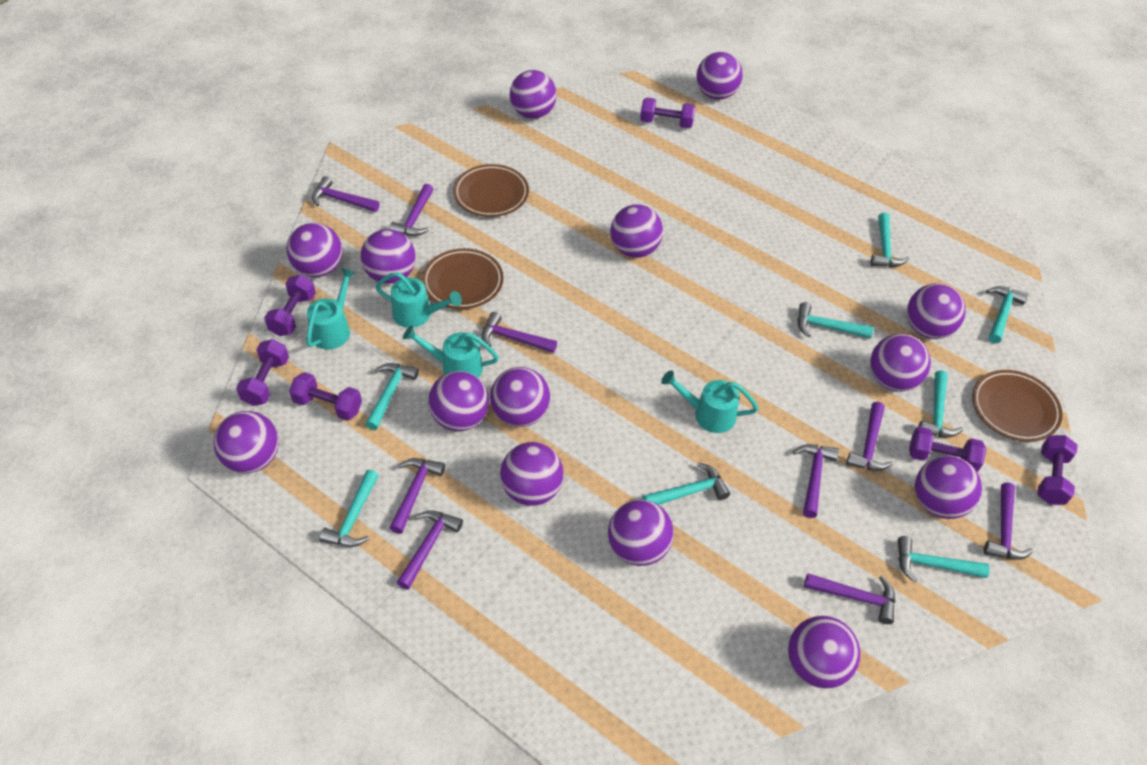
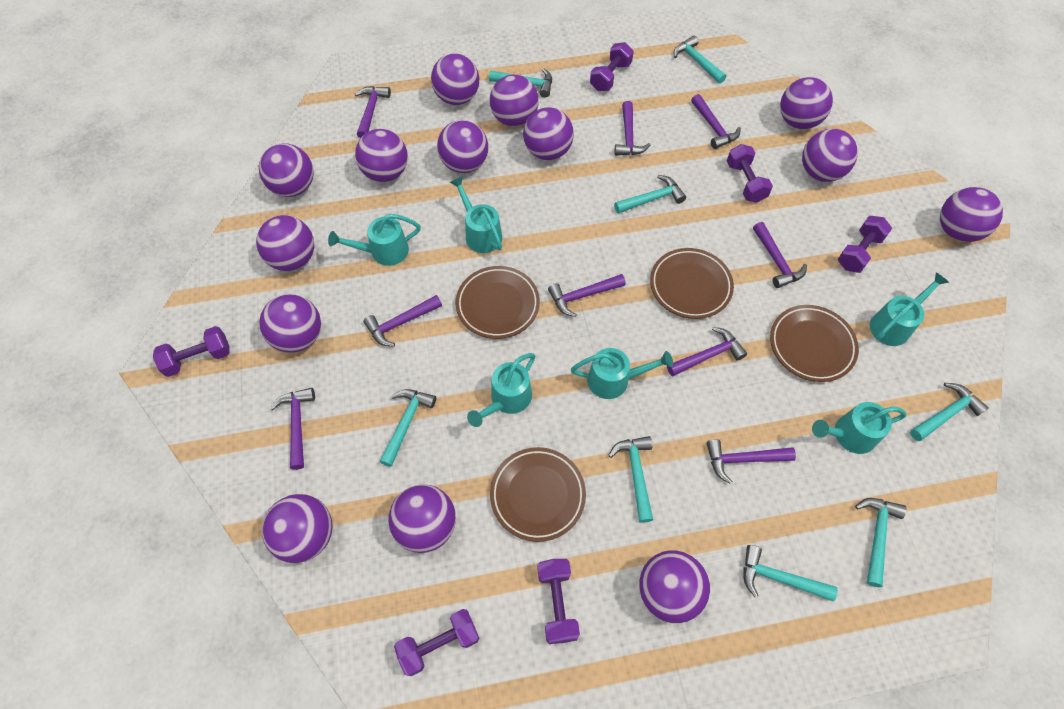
brown plate: 3 -> 4
turquoise watering can: 4 -> 6

